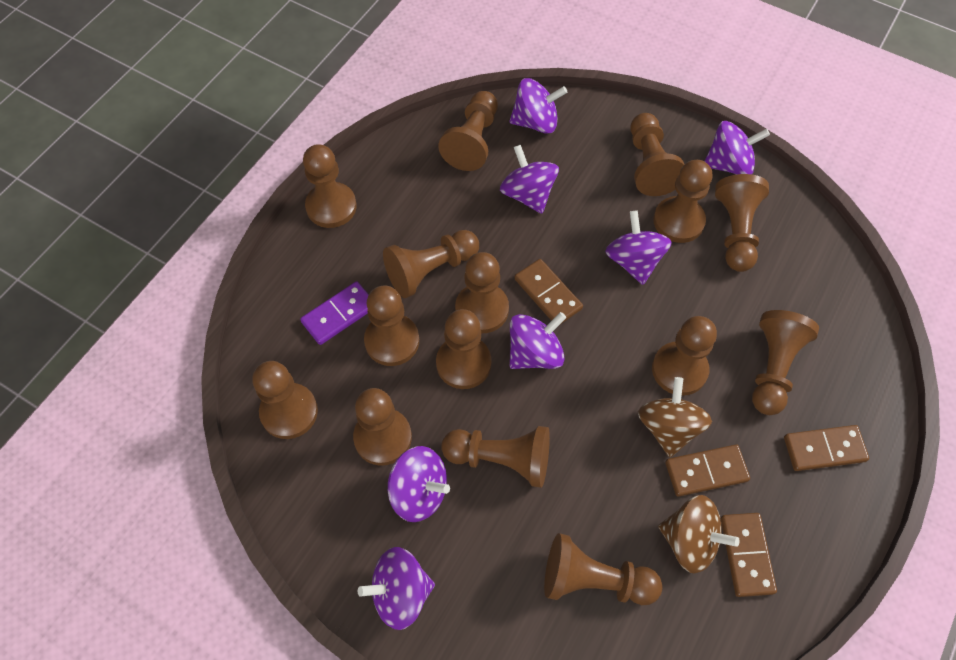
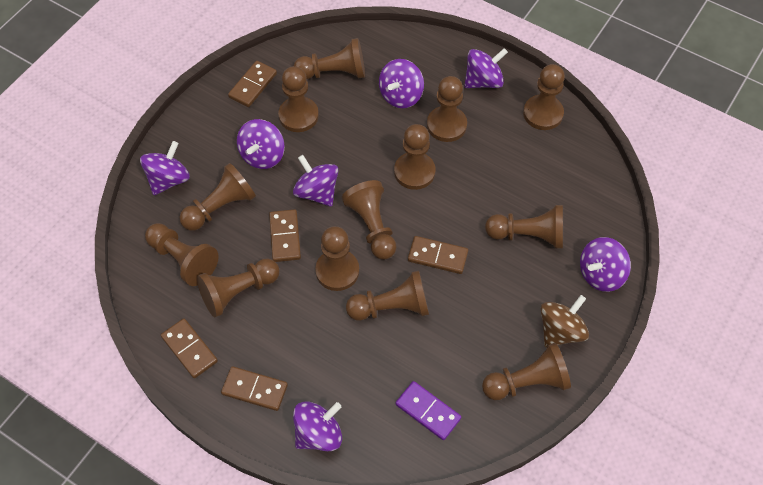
brown domino: 4 -> 5
brown pawn: 15 -> 13
brown spinning top: 2 -> 1

